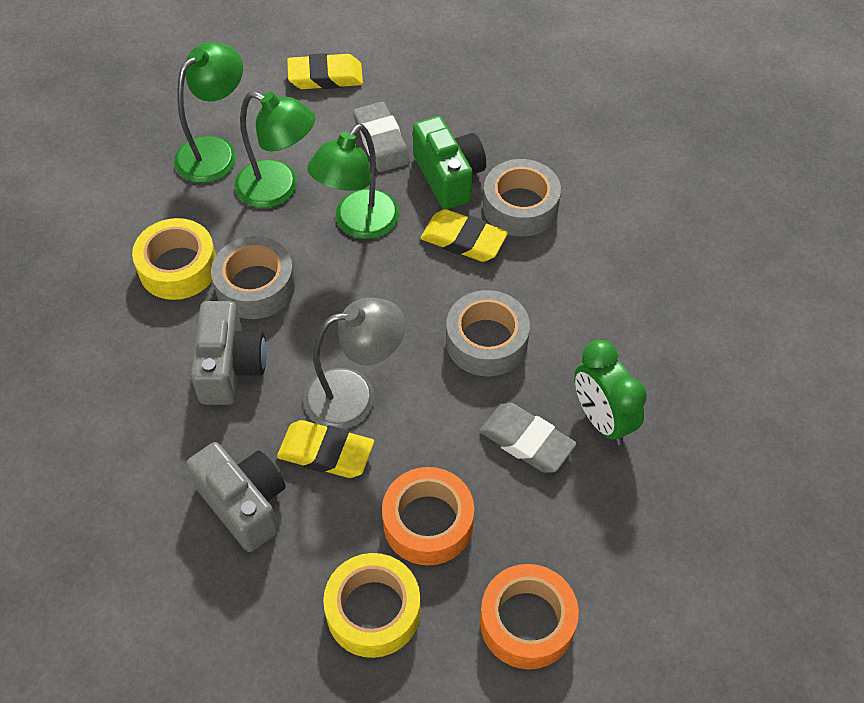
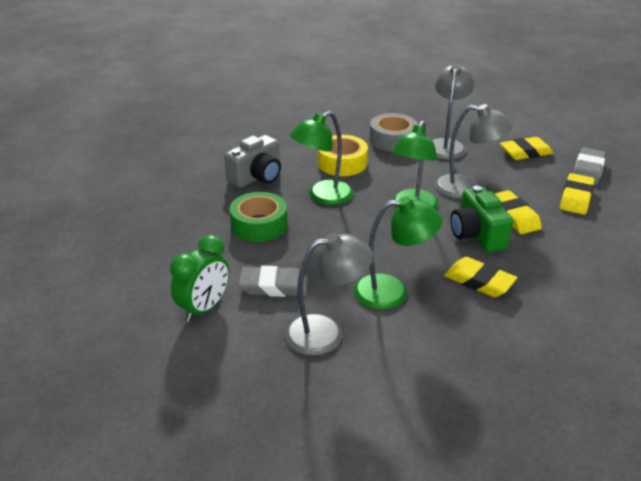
green tape: 0 -> 1
grey camera: 2 -> 1
grey lamp: 1 -> 3
grey tape: 3 -> 1
orange tape: 2 -> 0
yellow eraser: 3 -> 4
yellow tape: 2 -> 1

